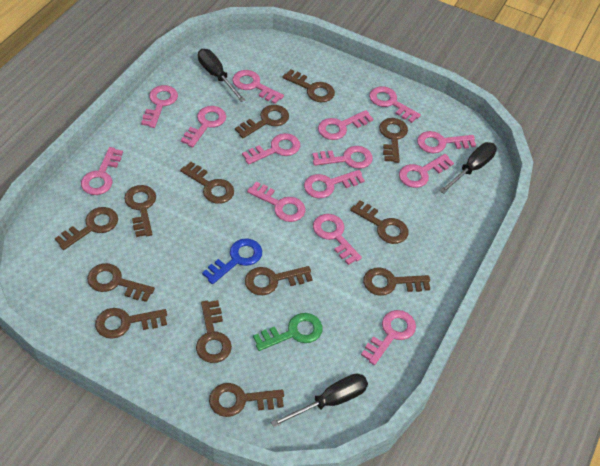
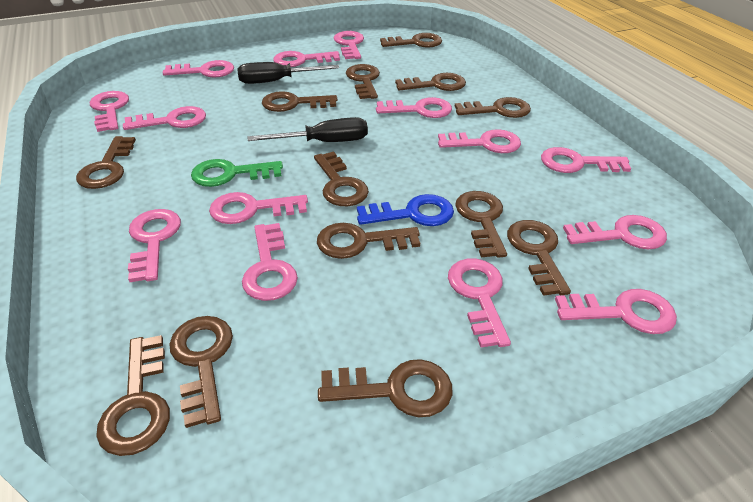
black screwdriver: 3 -> 2

